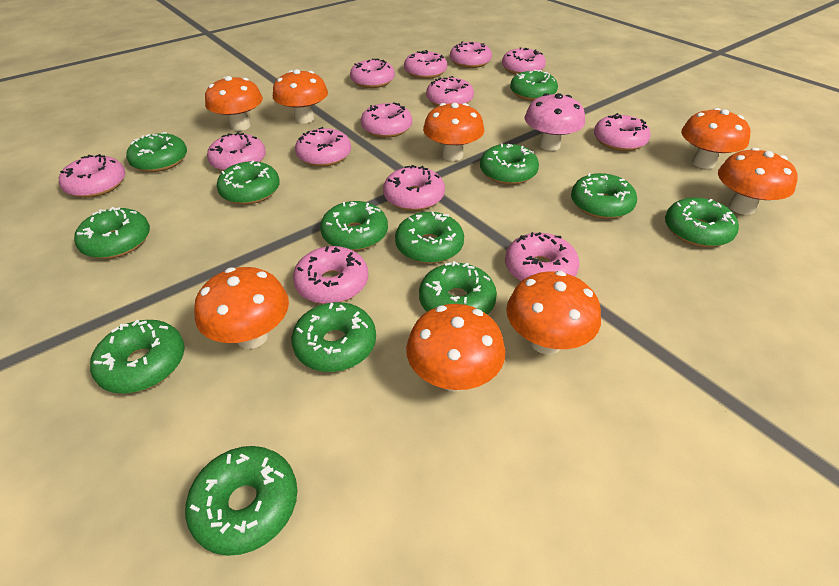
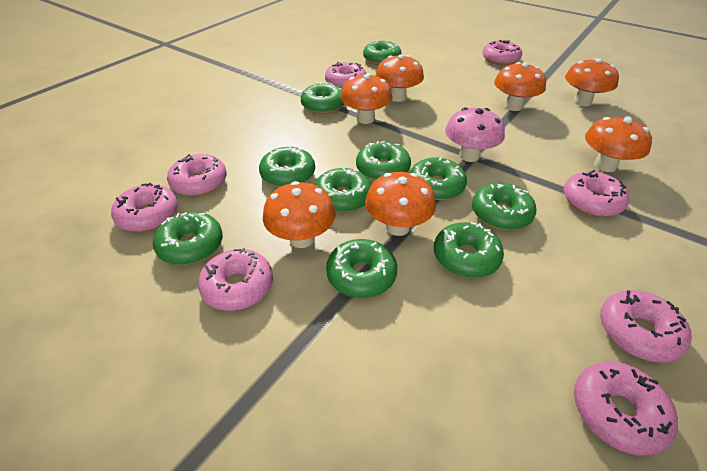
green donut: 13 -> 10
orange mushroom: 8 -> 7
pink donut: 13 -> 8

